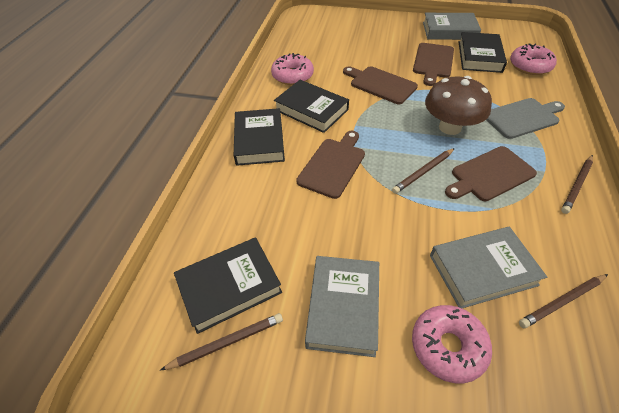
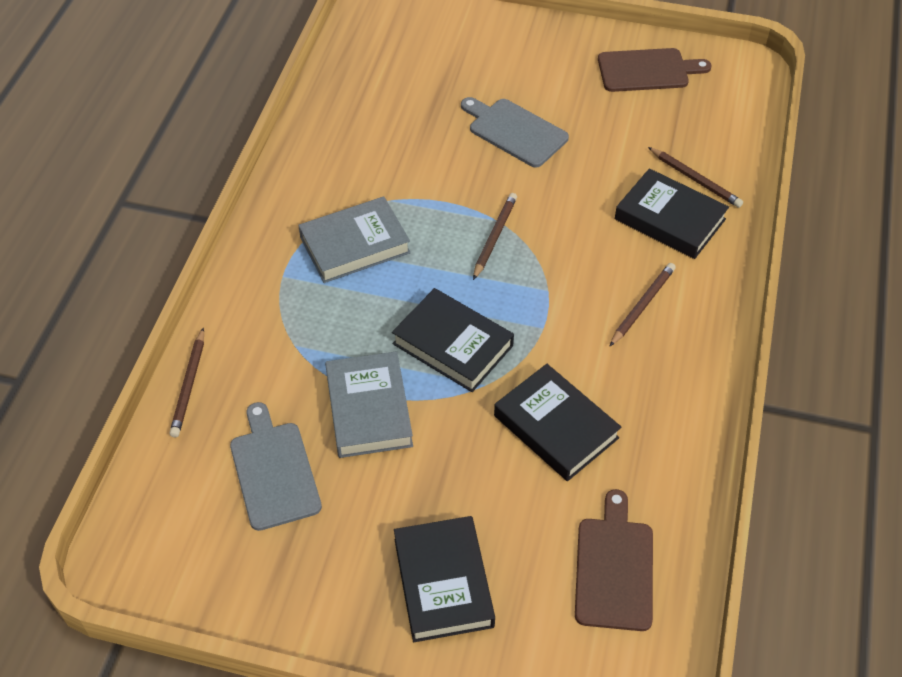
brown cutting board: 4 -> 2
brown mushroom: 1 -> 0
grey book: 3 -> 2
grey cutting board: 1 -> 2
pink donut: 3 -> 0

